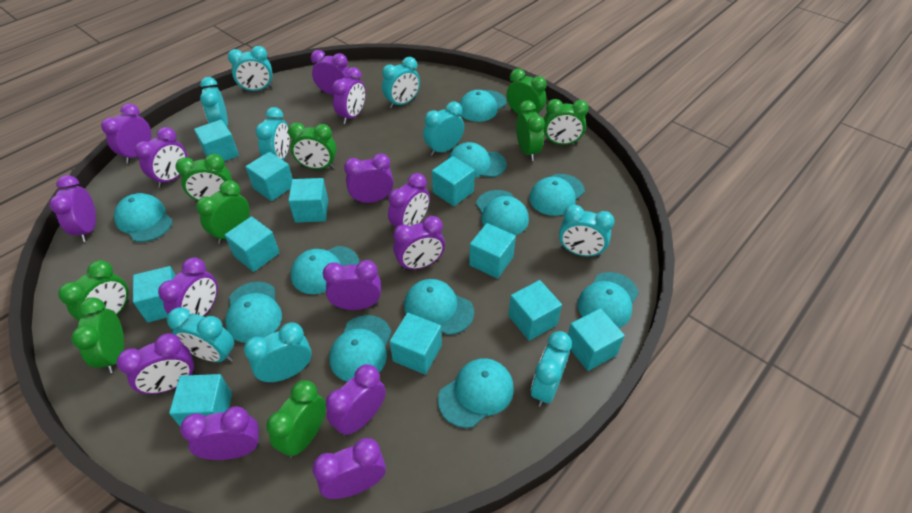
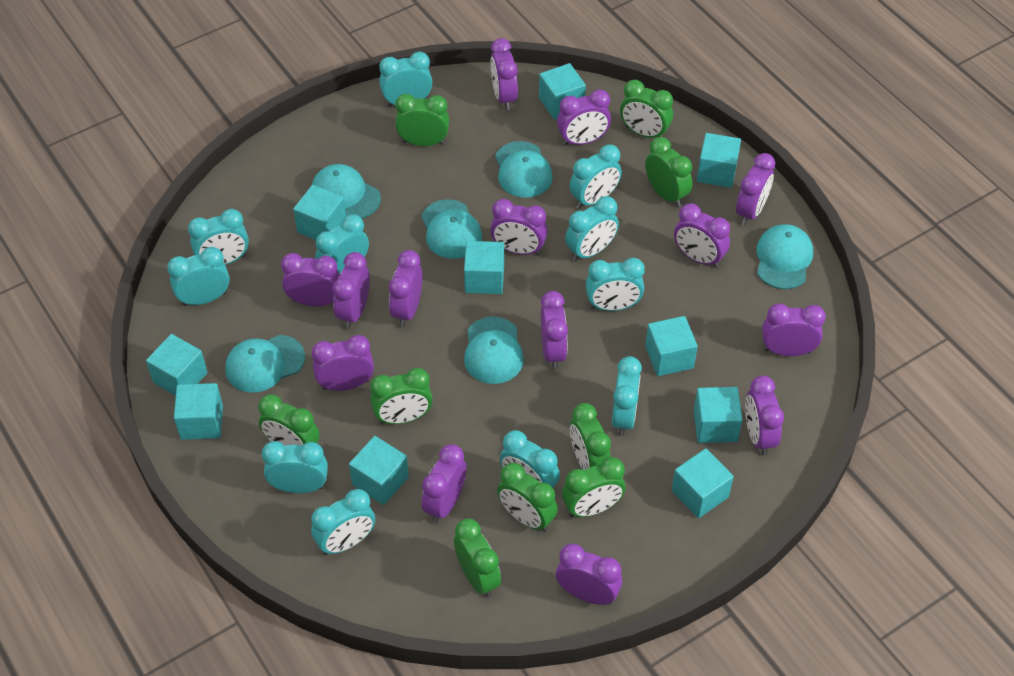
turquoise cap: 11 -> 6
turquoise clock: 9 -> 11
turquoise cube: 11 -> 10

